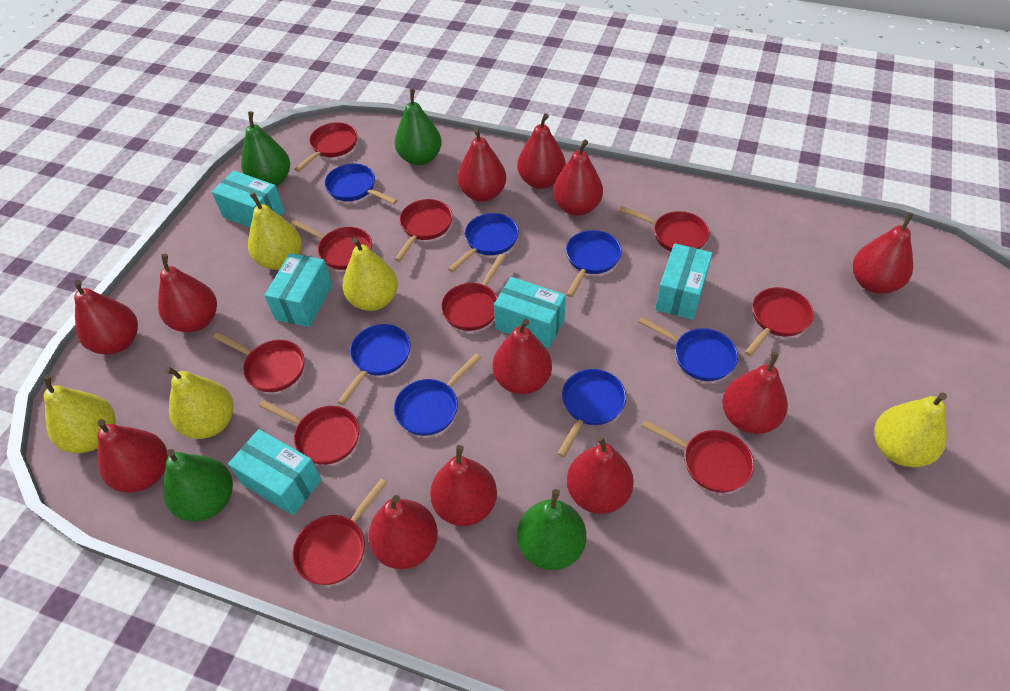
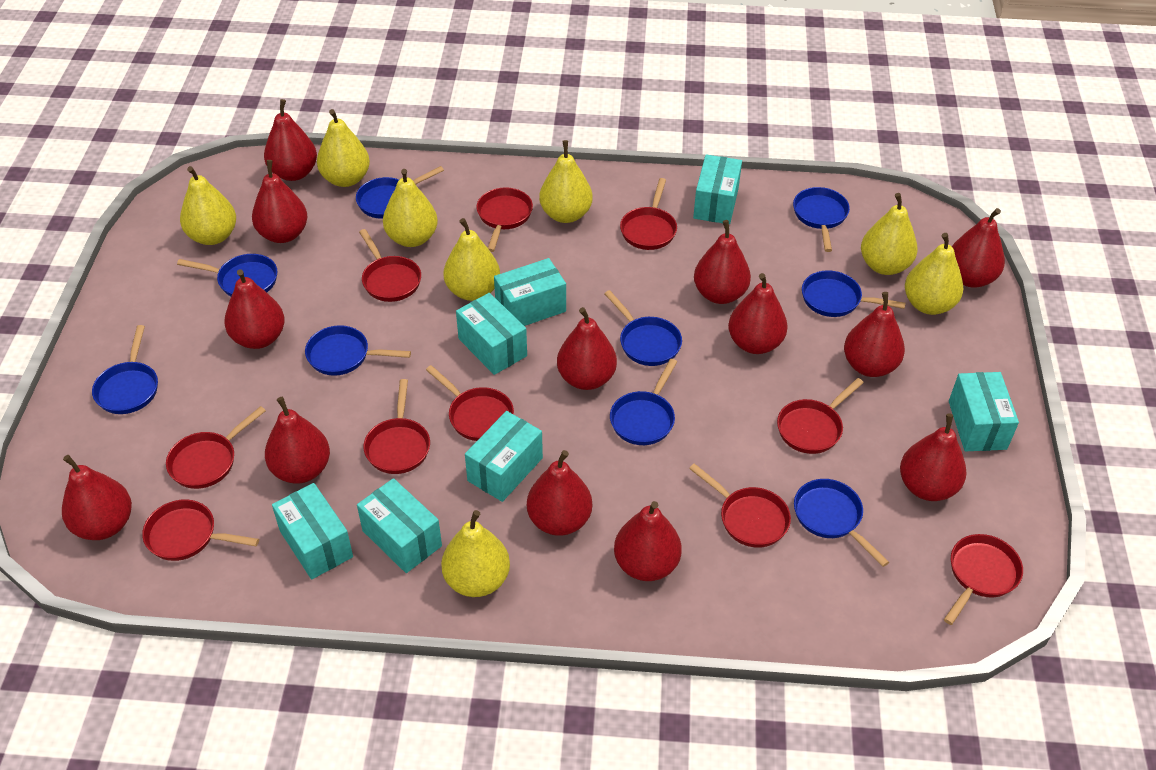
blue pan: 7 -> 9
green pear: 4 -> 0
red pear: 12 -> 13
turquoise box: 5 -> 7
yellow pear: 5 -> 8

